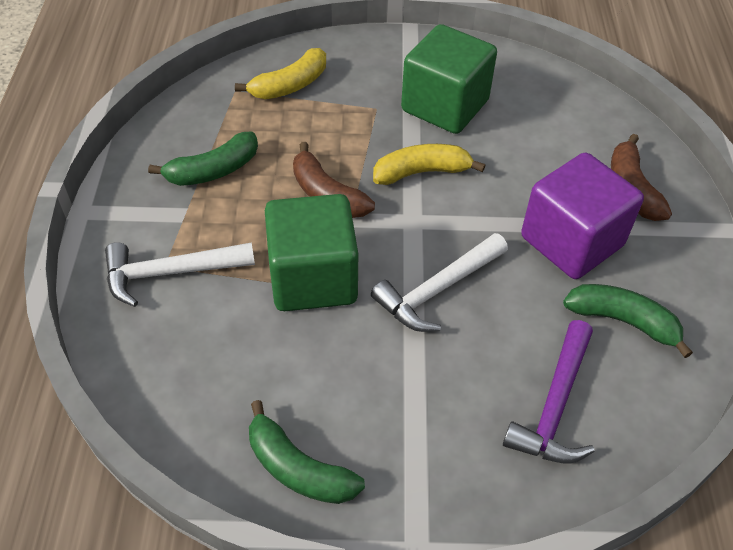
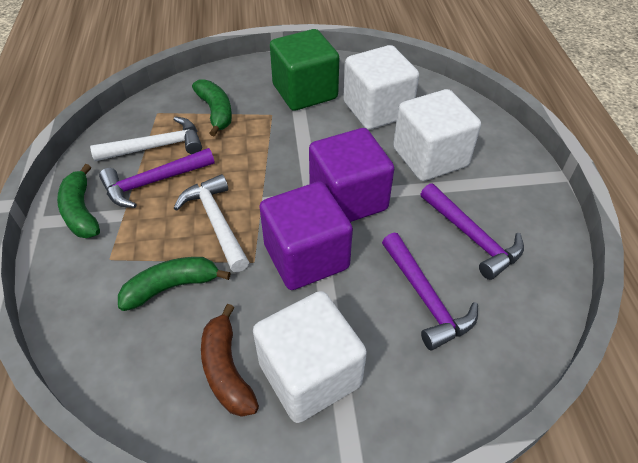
brown banana: 2 -> 1
green cube: 2 -> 1
purple cube: 1 -> 2
purple hammer: 1 -> 3
white cube: 0 -> 3
yellow banana: 2 -> 0

